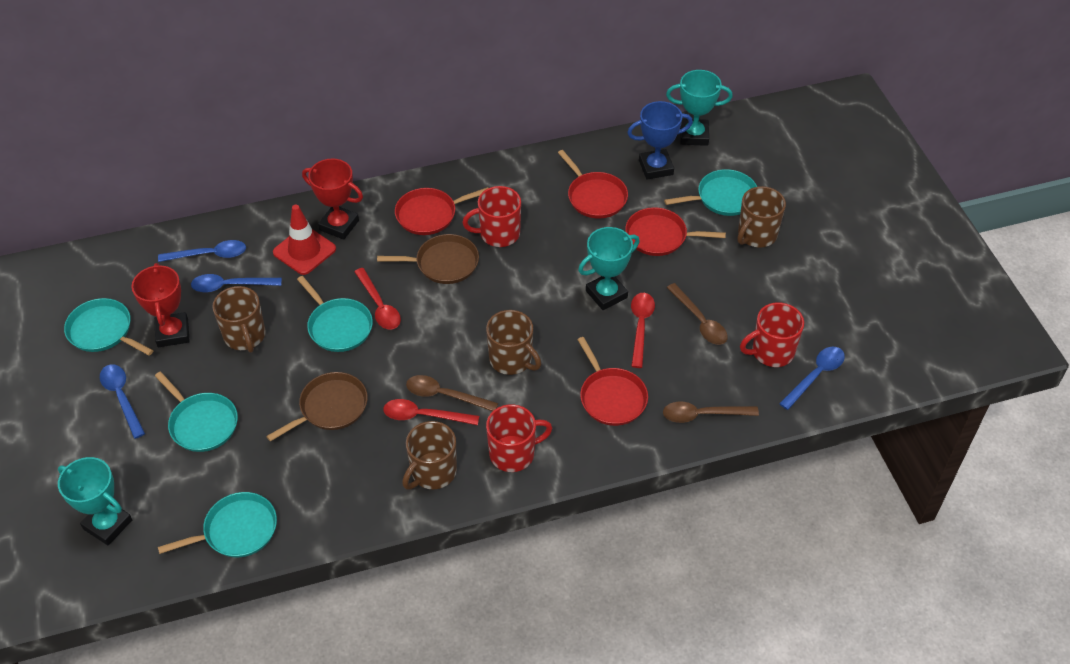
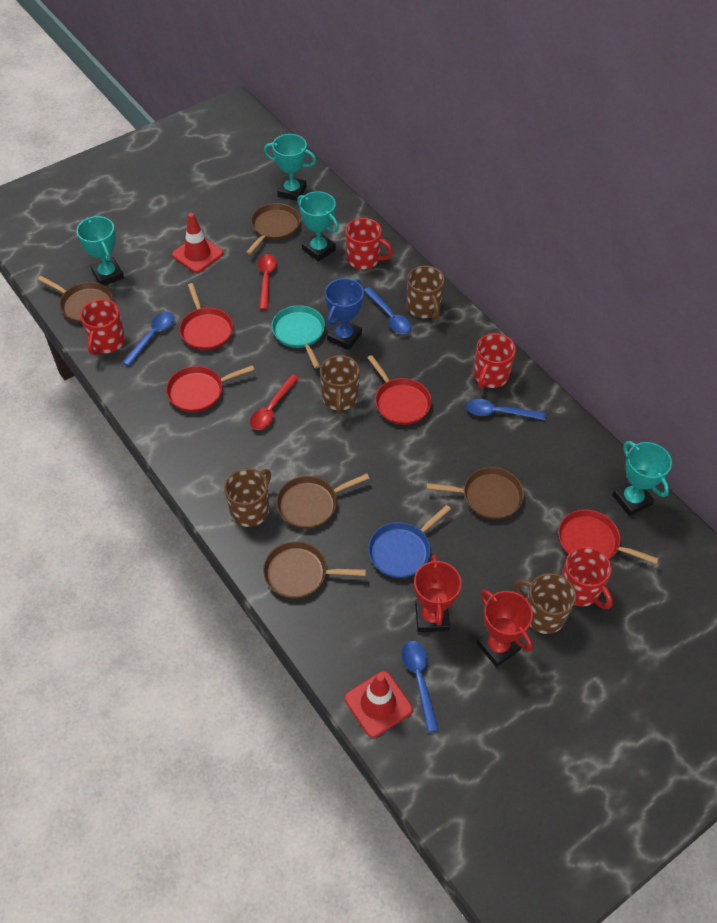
blue pan: 0 -> 1
brown pan: 2 -> 5
brown spoon: 3 -> 0
red mug: 3 -> 4
red spoon: 3 -> 2
red traffic cone: 1 -> 2
turquoise pan: 5 -> 1
turquoise trophy: 3 -> 4

